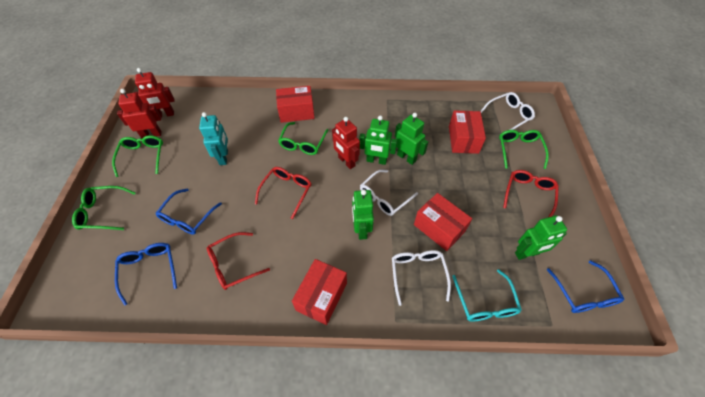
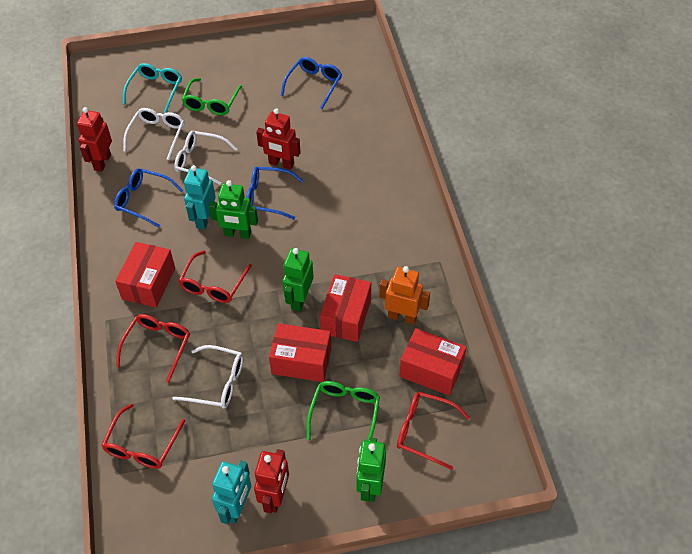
green glasses: 4 -> 2
green robot: 4 -> 3
orange robot: 0 -> 1
red glasses: 3 -> 4
turquoise robot: 1 -> 2

